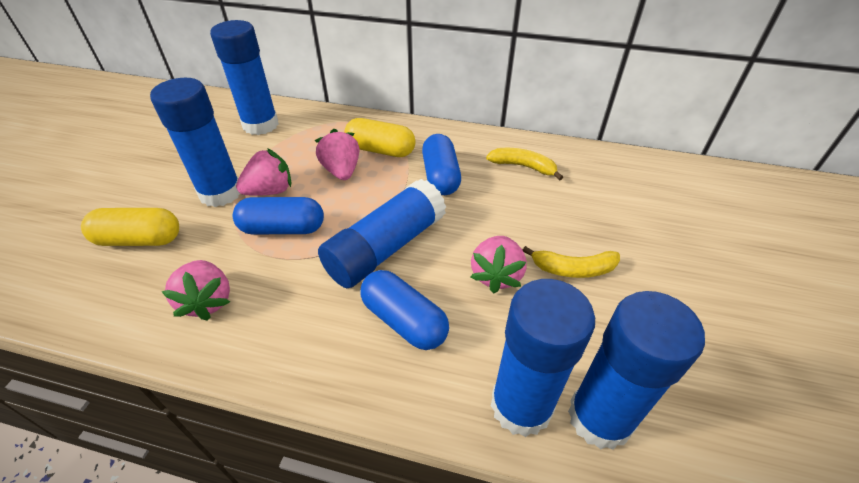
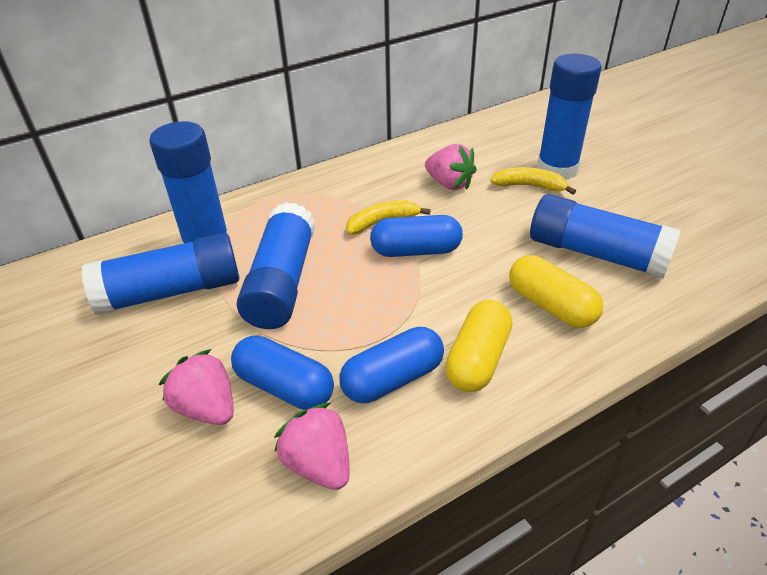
pink strawberry: 4 -> 3

